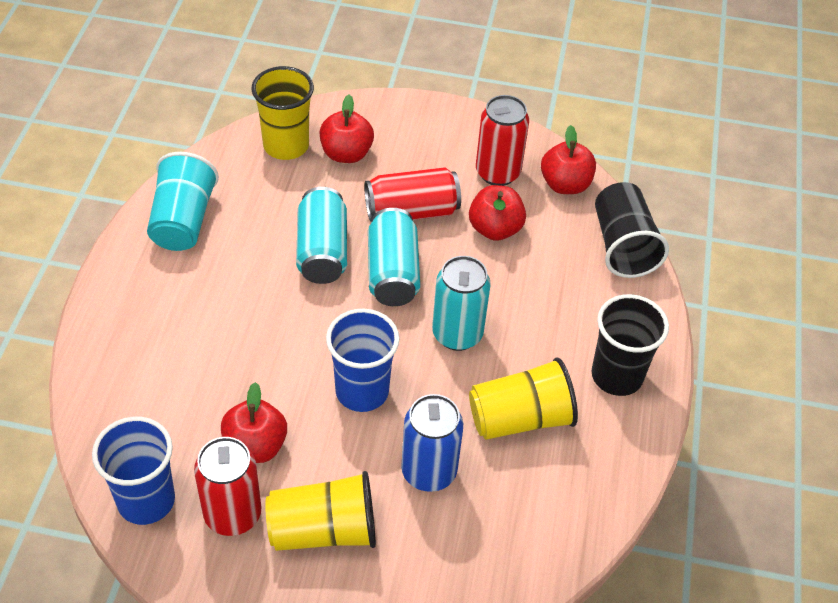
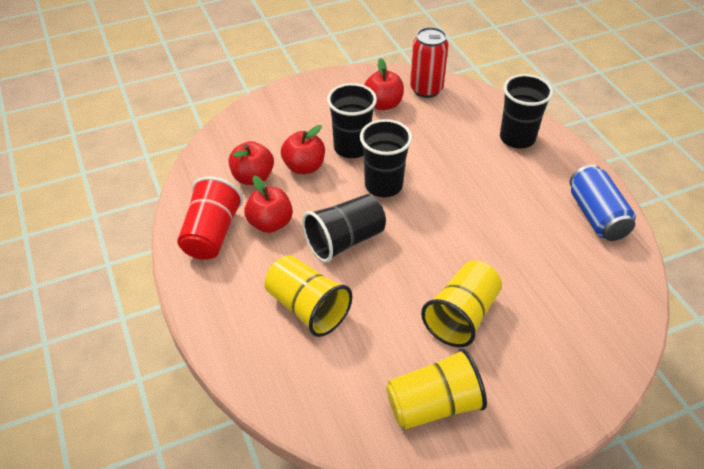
black cup: 2 -> 4
blue cup: 2 -> 0
red can: 3 -> 1
red cup: 0 -> 1
turquoise can: 3 -> 0
turquoise cup: 1 -> 0

